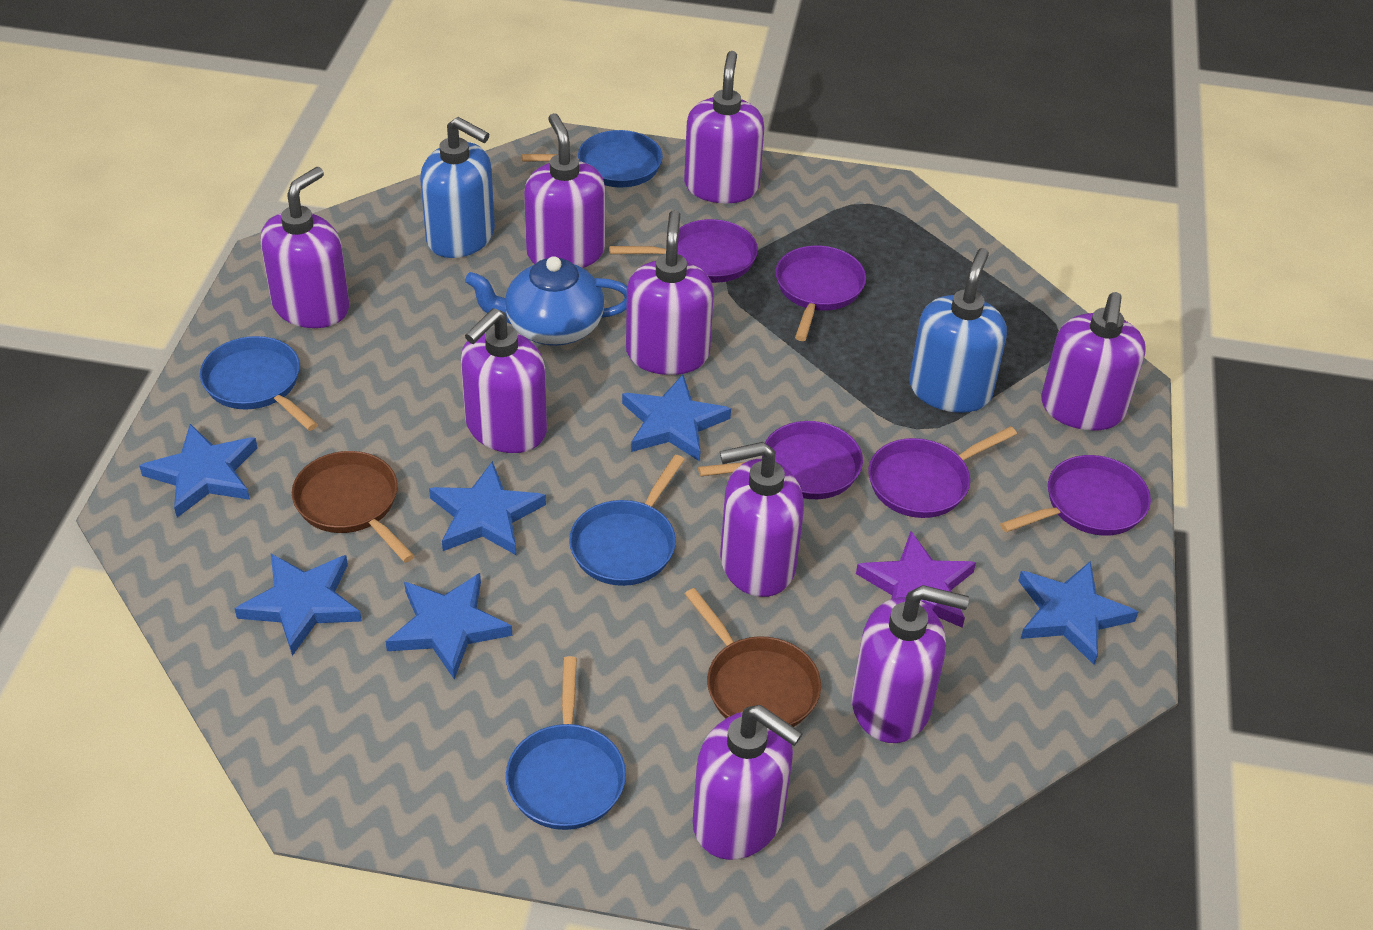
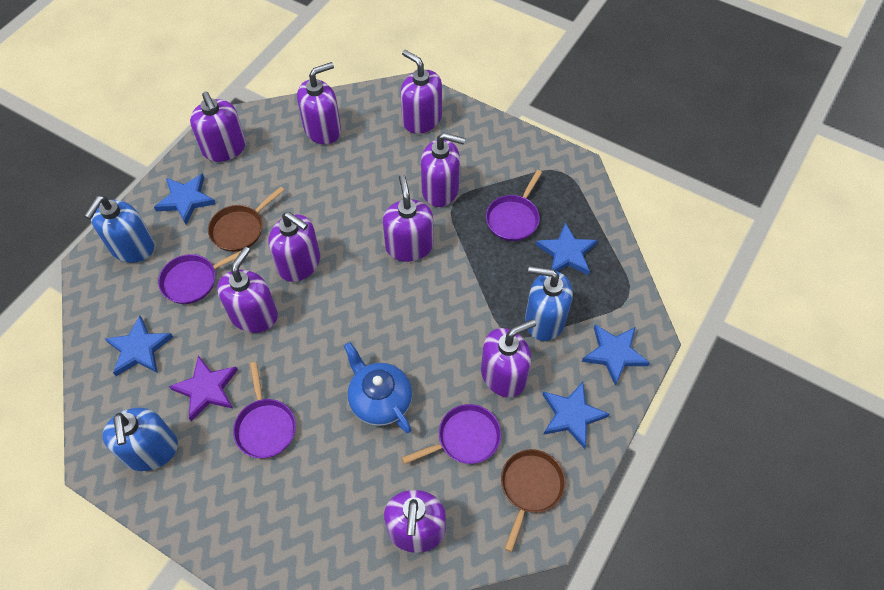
blue pan: 4 -> 0
blue soap dispenser: 2 -> 3
blue star: 6 -> 5
purple pan: 5 -> 4

